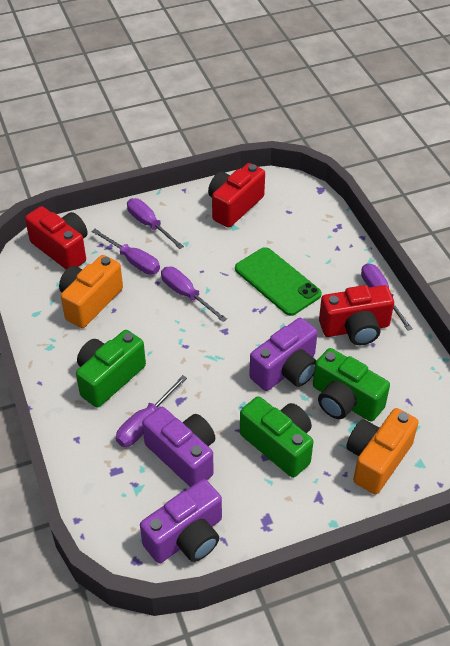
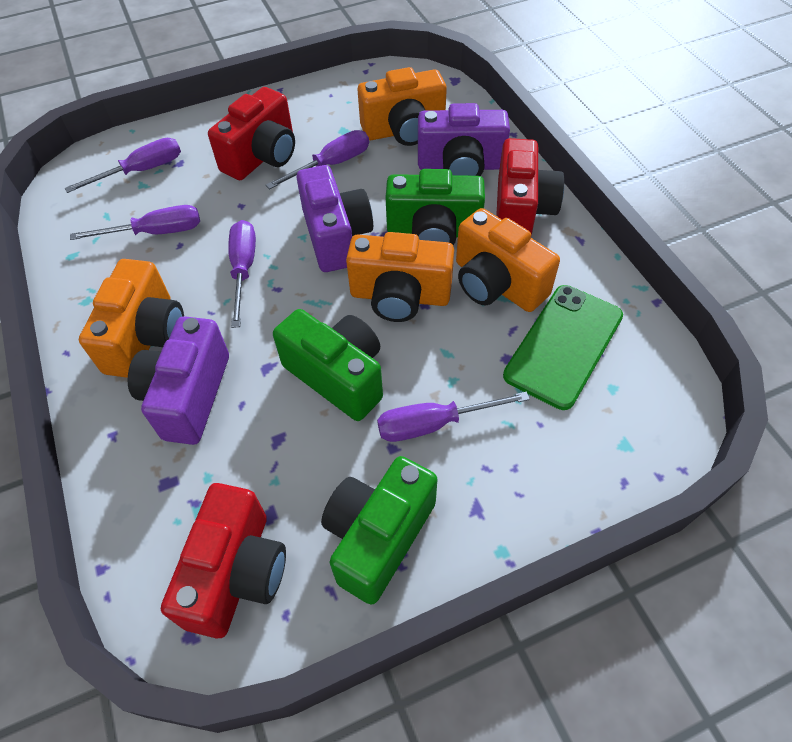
orange camera: 2 -> 4

